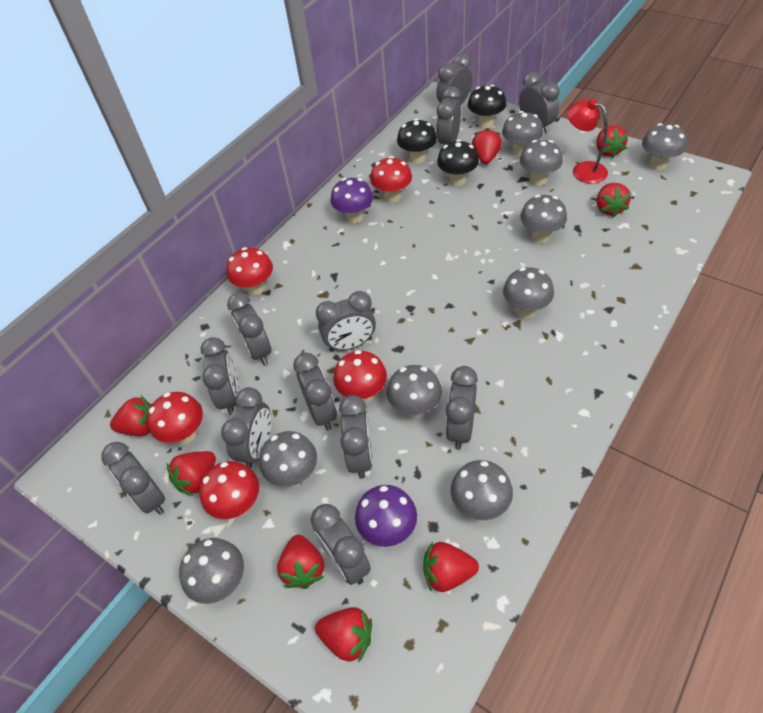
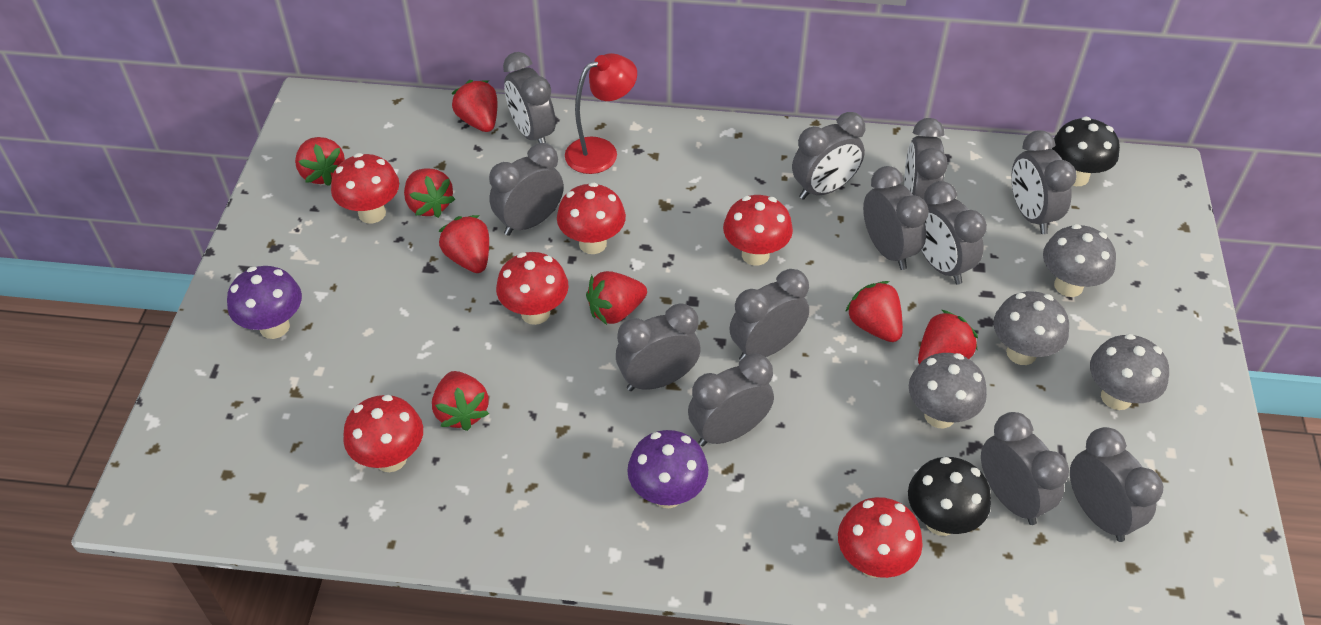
black mushroom: 3 -> 2
grey mushroom: 9 -> 4
red mushroom: 5 -> 6

